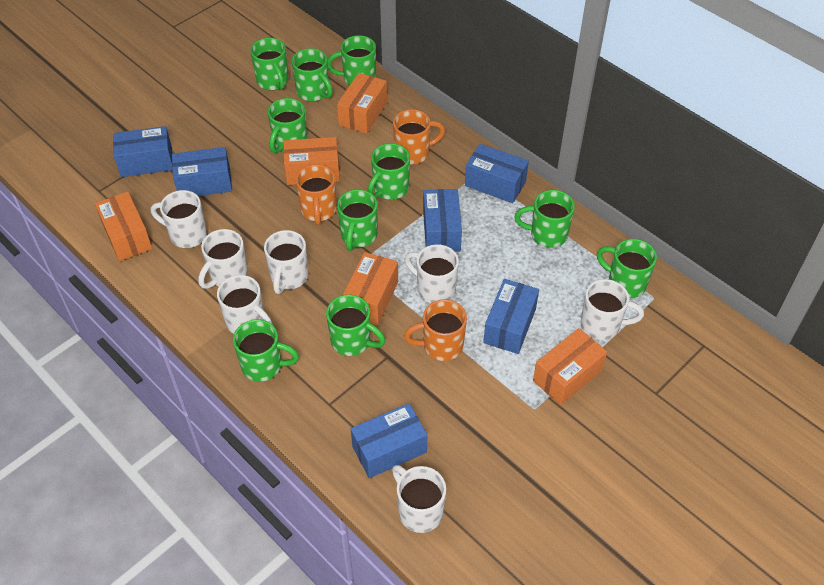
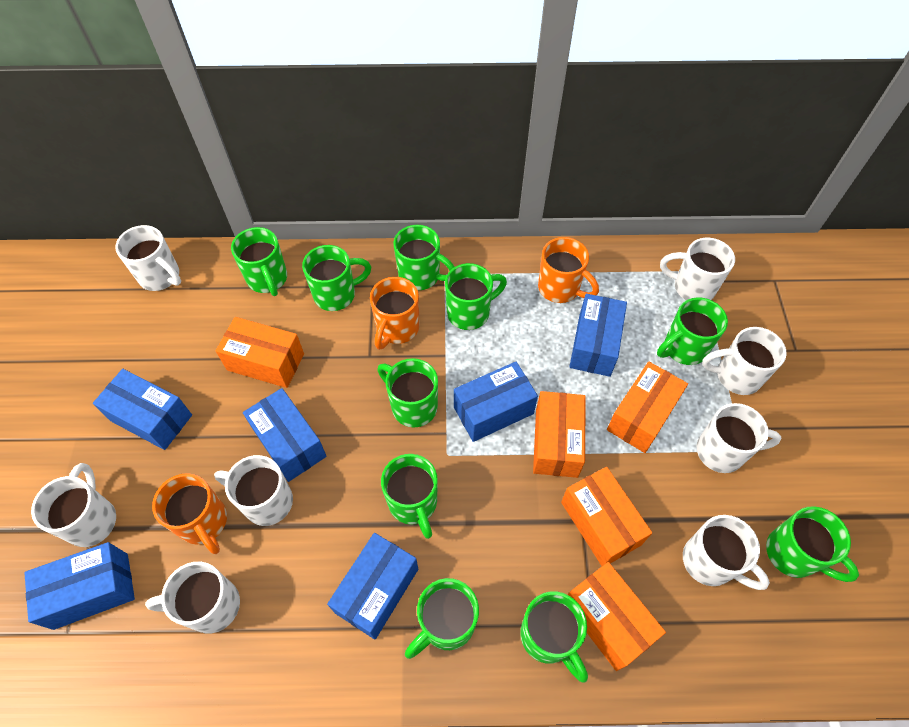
white mug: 7 -> 8

